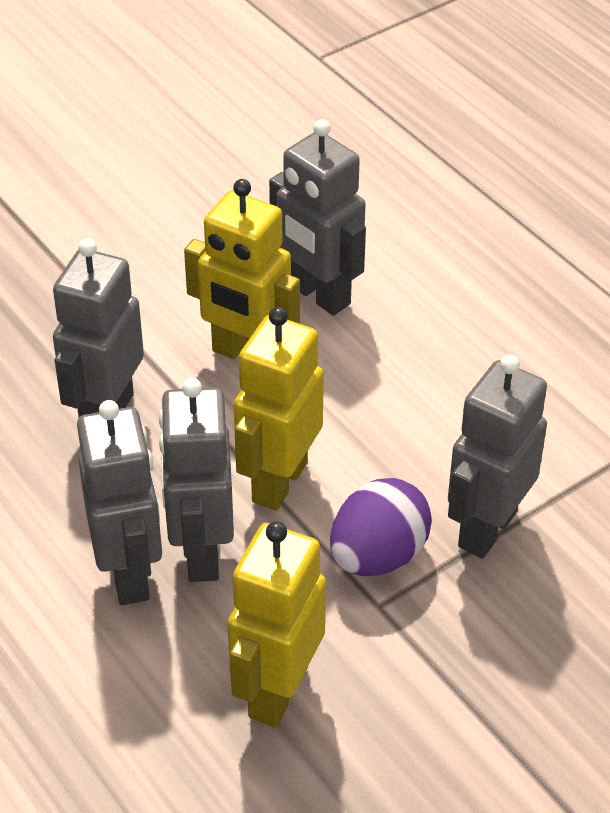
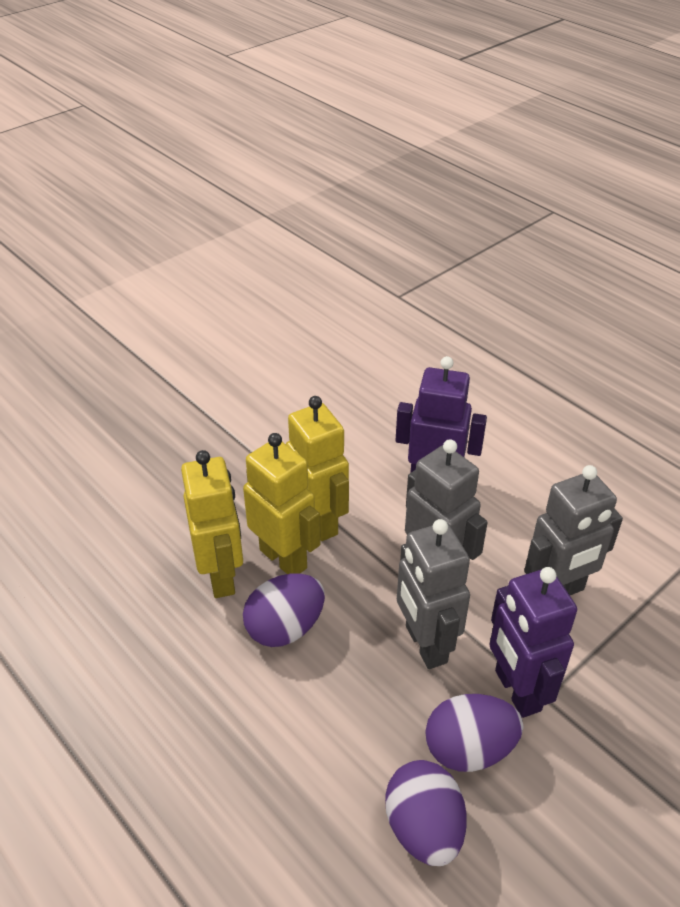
grey robot: 5 -> 3
purple egg: 1 -> 3
purple robot: 0 -> 2

